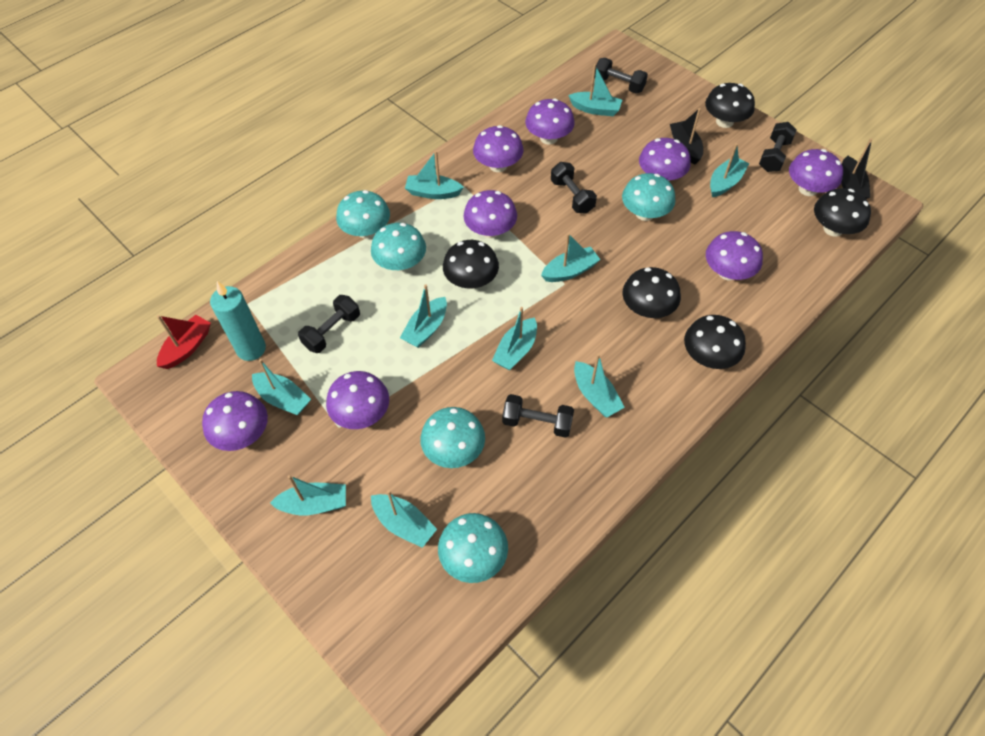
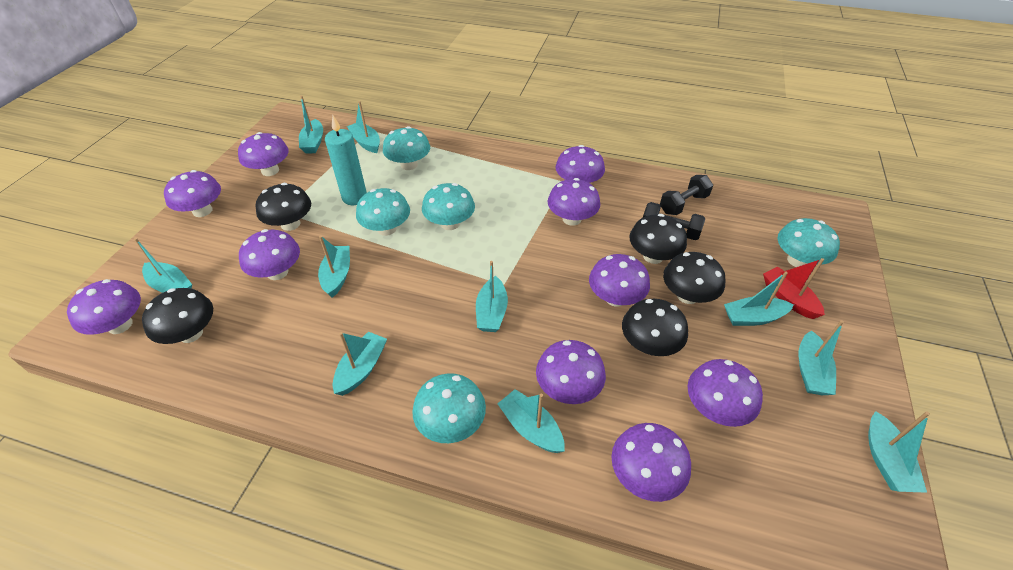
black boat: 2 -> 0
black dumbbell: 5 -> 2
purple mushroom: 8 -> 10

